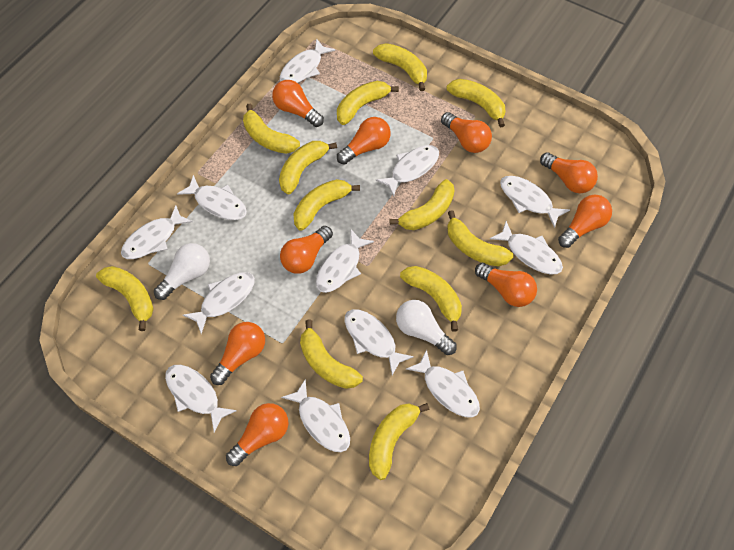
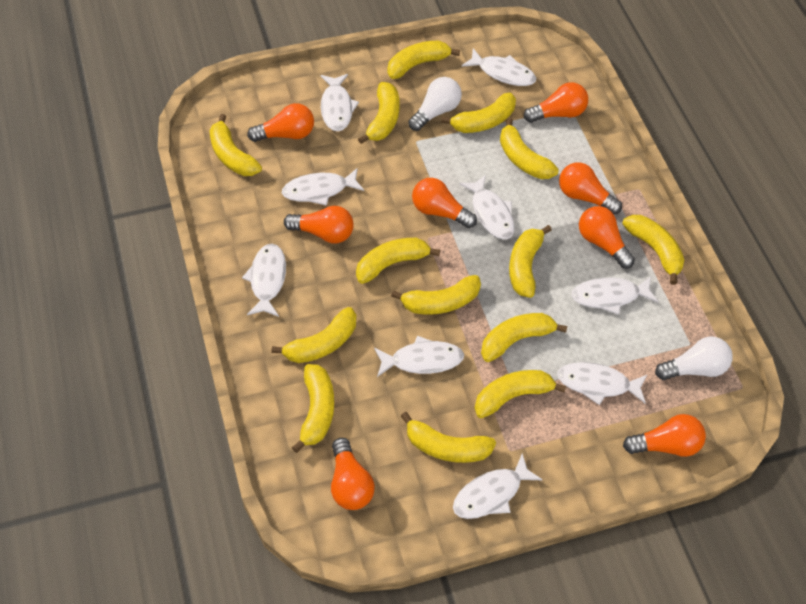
orange light bulb: 9 -> 8
white fish: 12 -> 9
yellow banana: 12 -> 14

